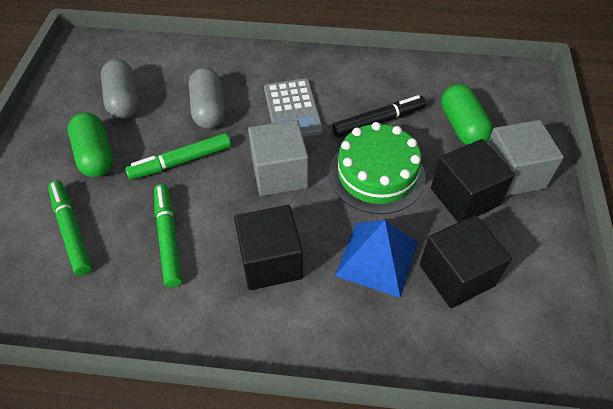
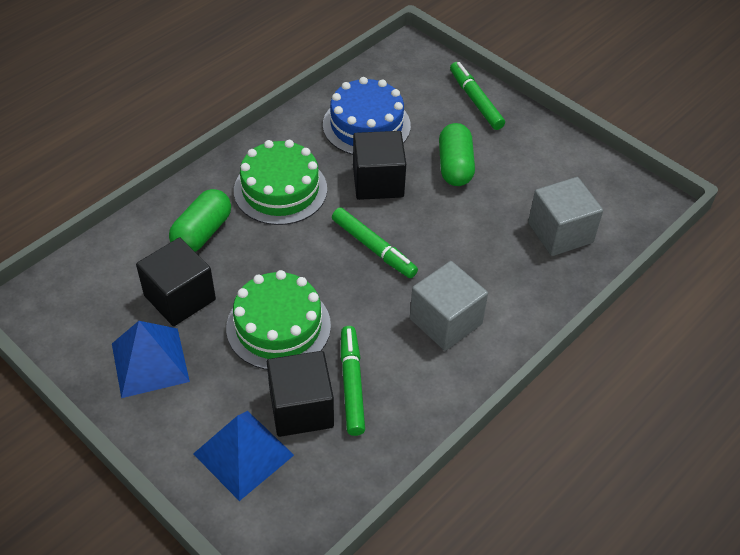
black marker: 1 -> 0
blue cake: 0 -> 1
blue pyramid: 1 -> 2
green cake: 1 -> 2
grey calculator: 1 -> 0
grey capsule: 2 -> 0

